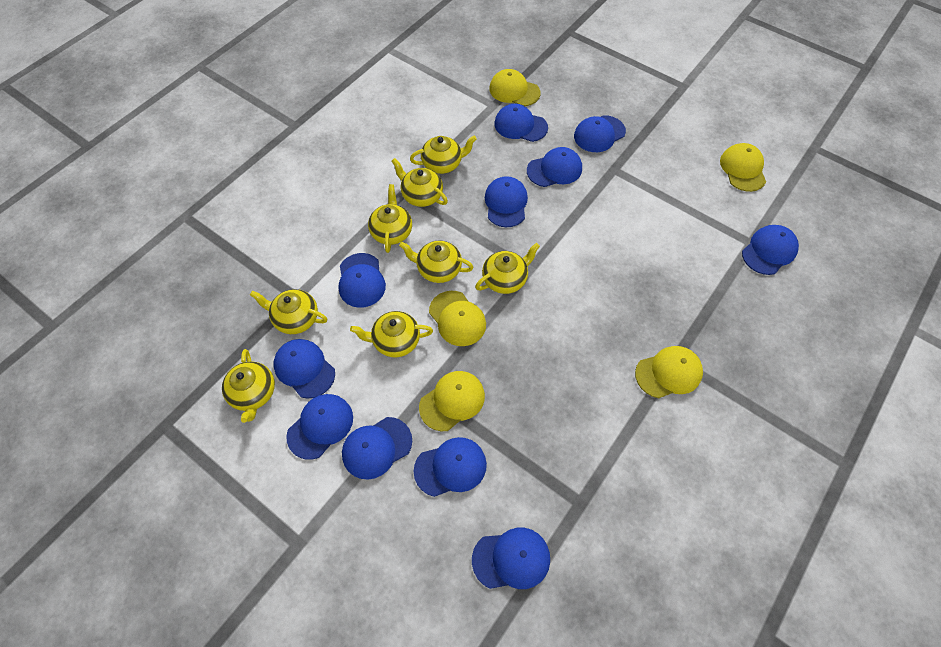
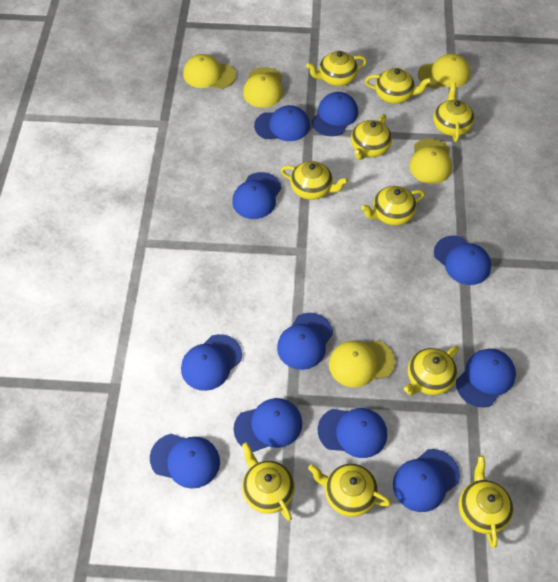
yellow teapot: 8 -> 10

